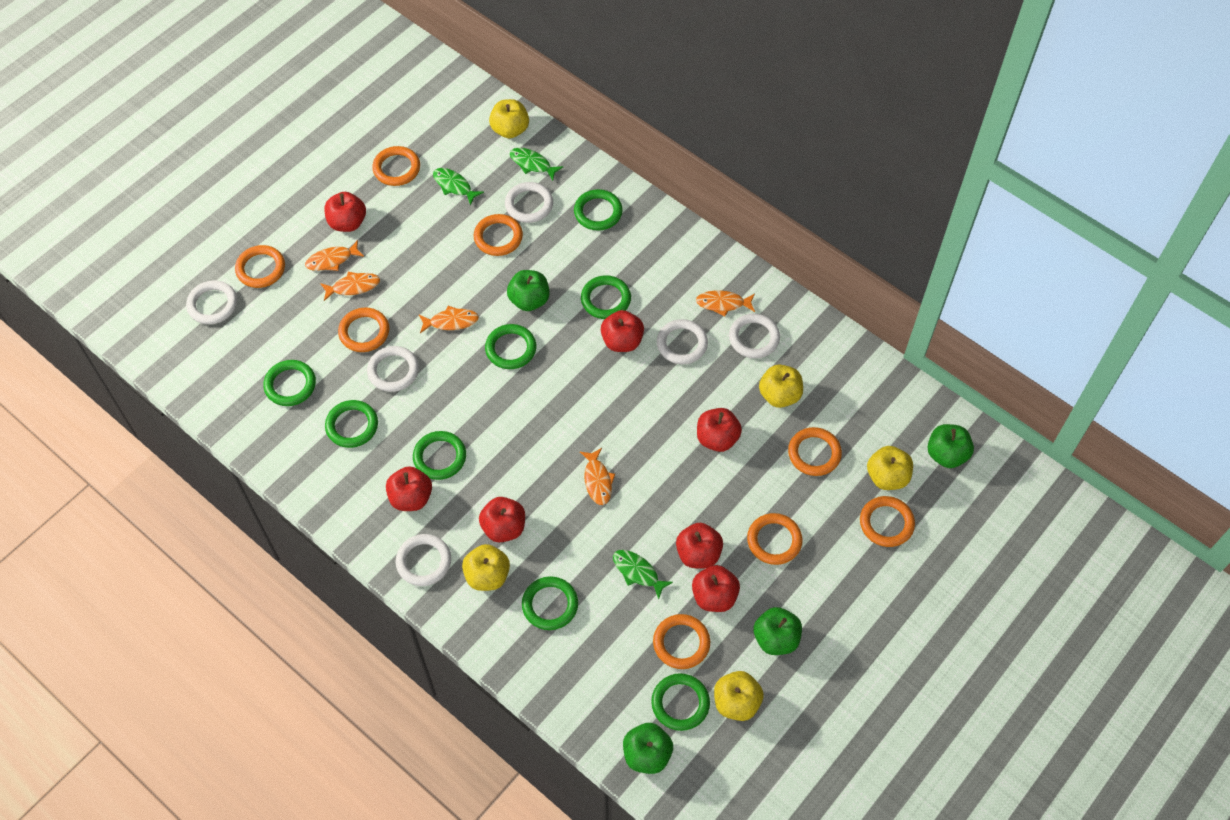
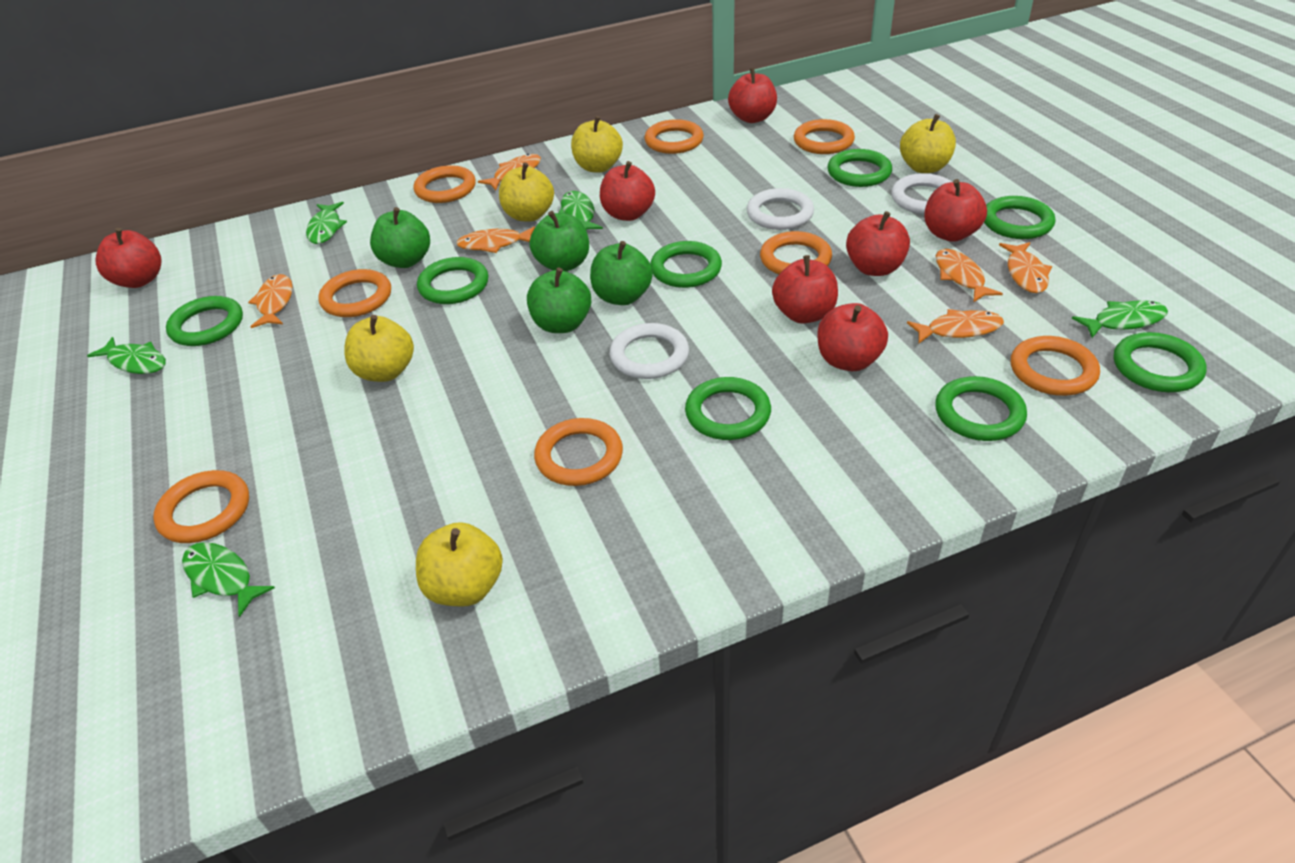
green fish: 3 -> 5
orange fish: 5 -> 6
white ring: 6 -> 3

